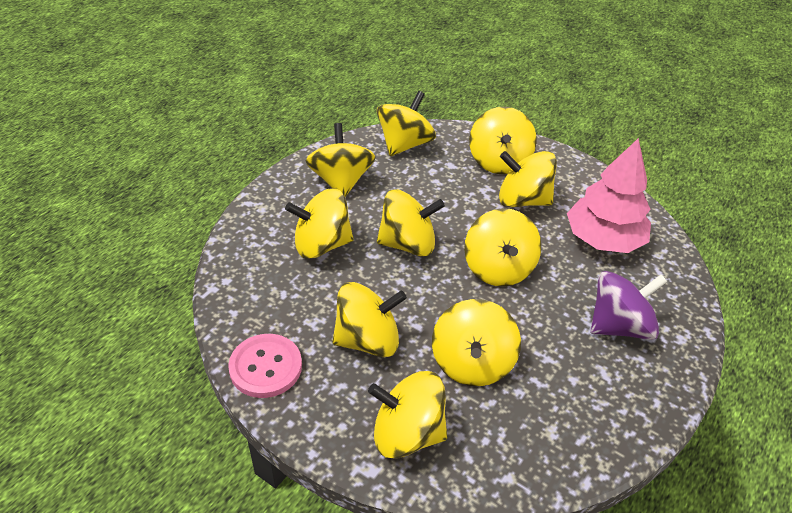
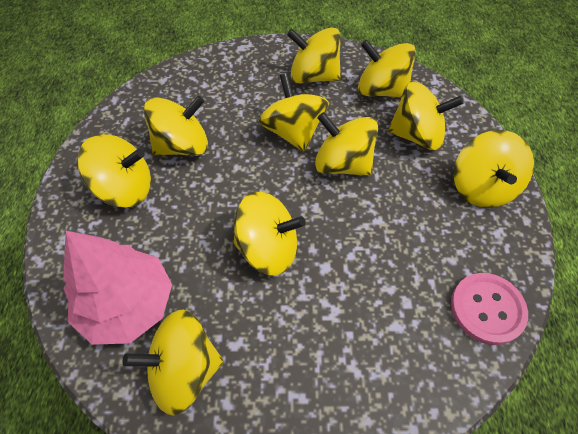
purple spinning top: 1 -> 0

